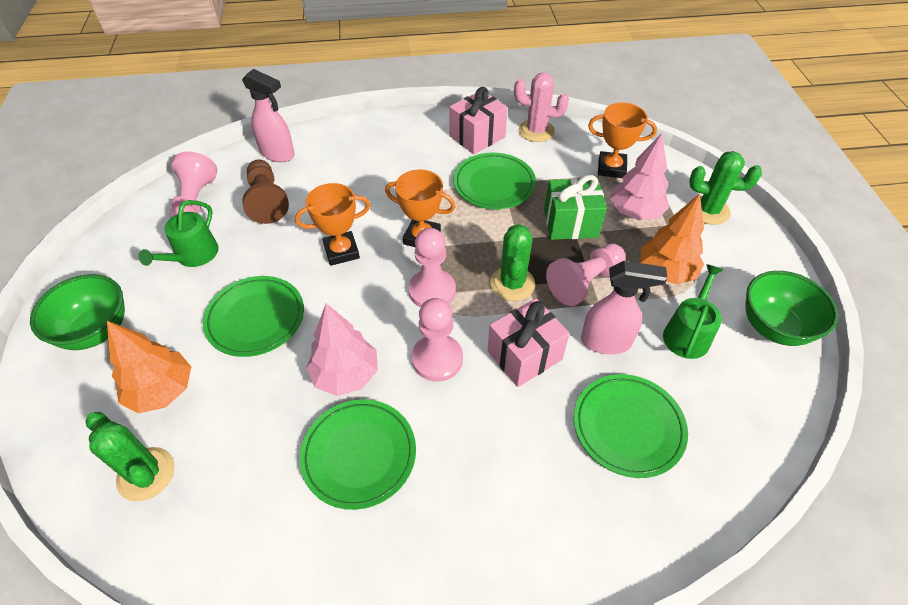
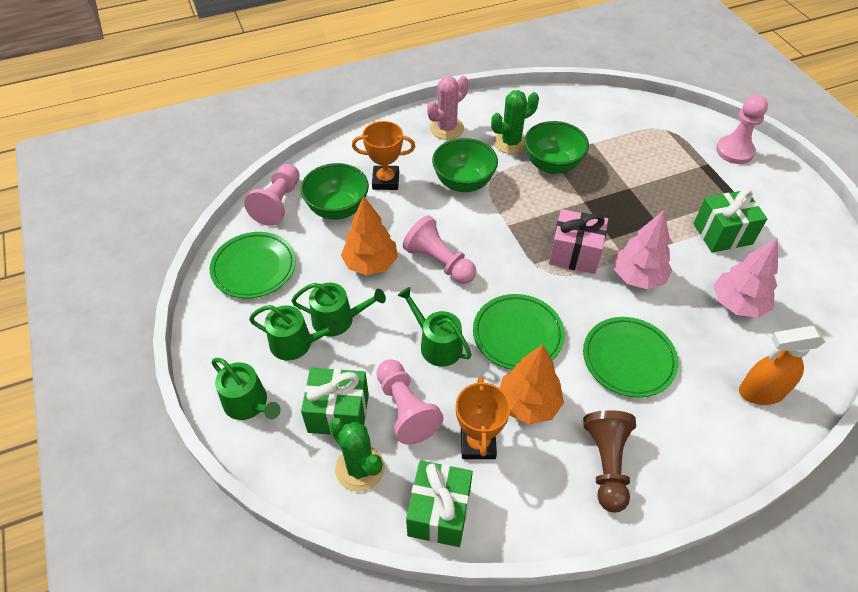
green bowl: 2 -> 3
green cactus: 3 -> 2
green gift: 1 -> 3
green plate: 4 -> 3
green watering can: 2 -> 4
orange spray bottle: 0 -> 1
orange trophy: 3 -> 2
pink gift: 2 -> 1
pink spray bottle: 2 -> 0

